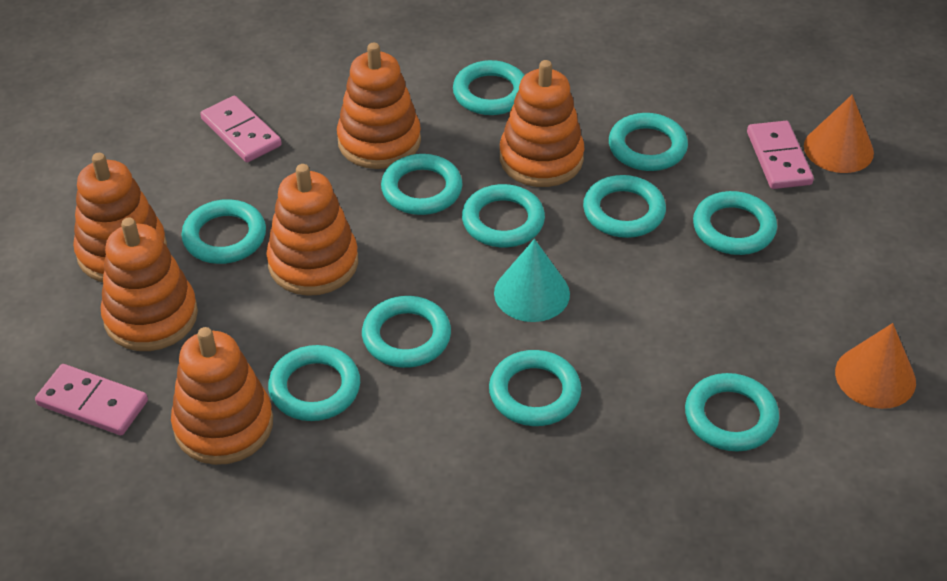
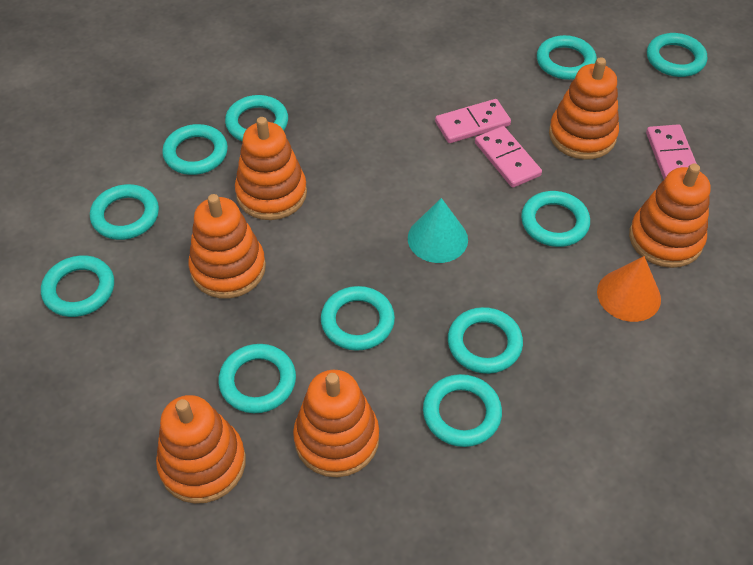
orange cone: 2 -> 1

